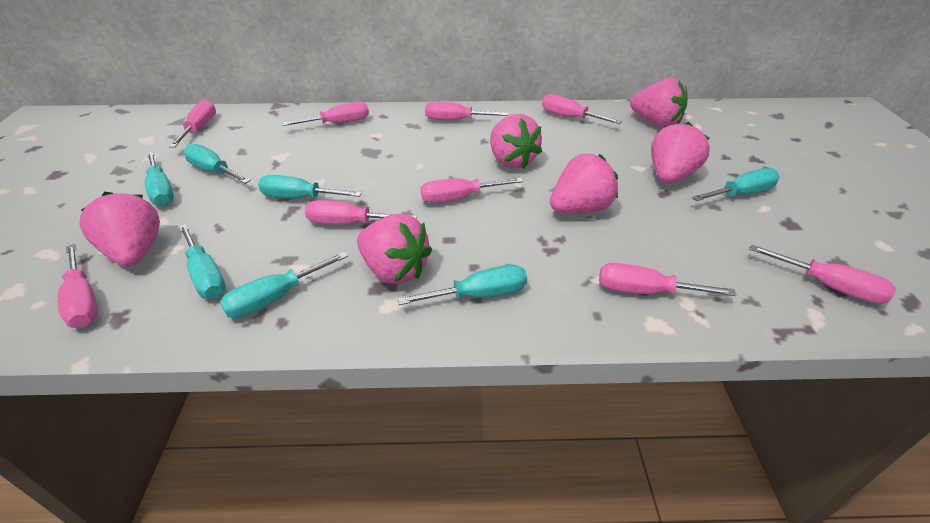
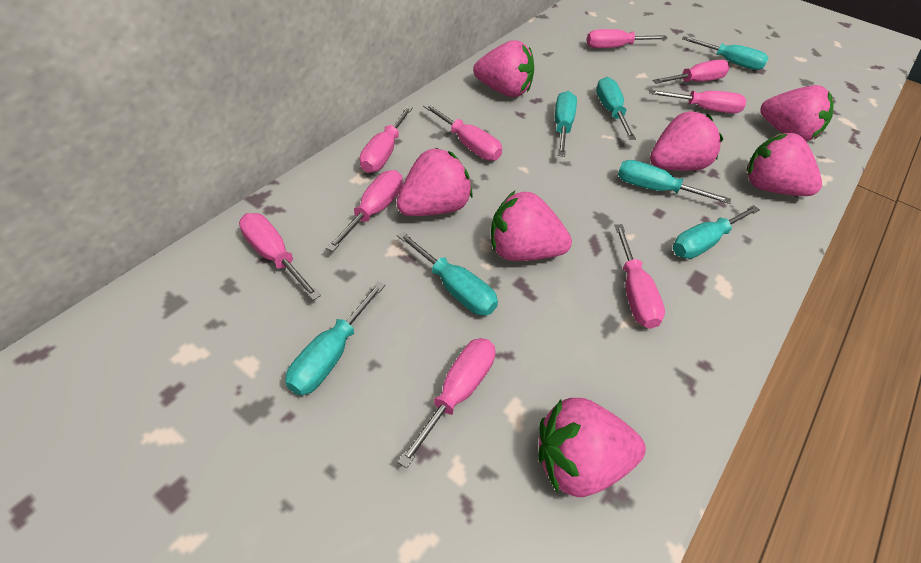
pink strawberry: 6 -> 7

